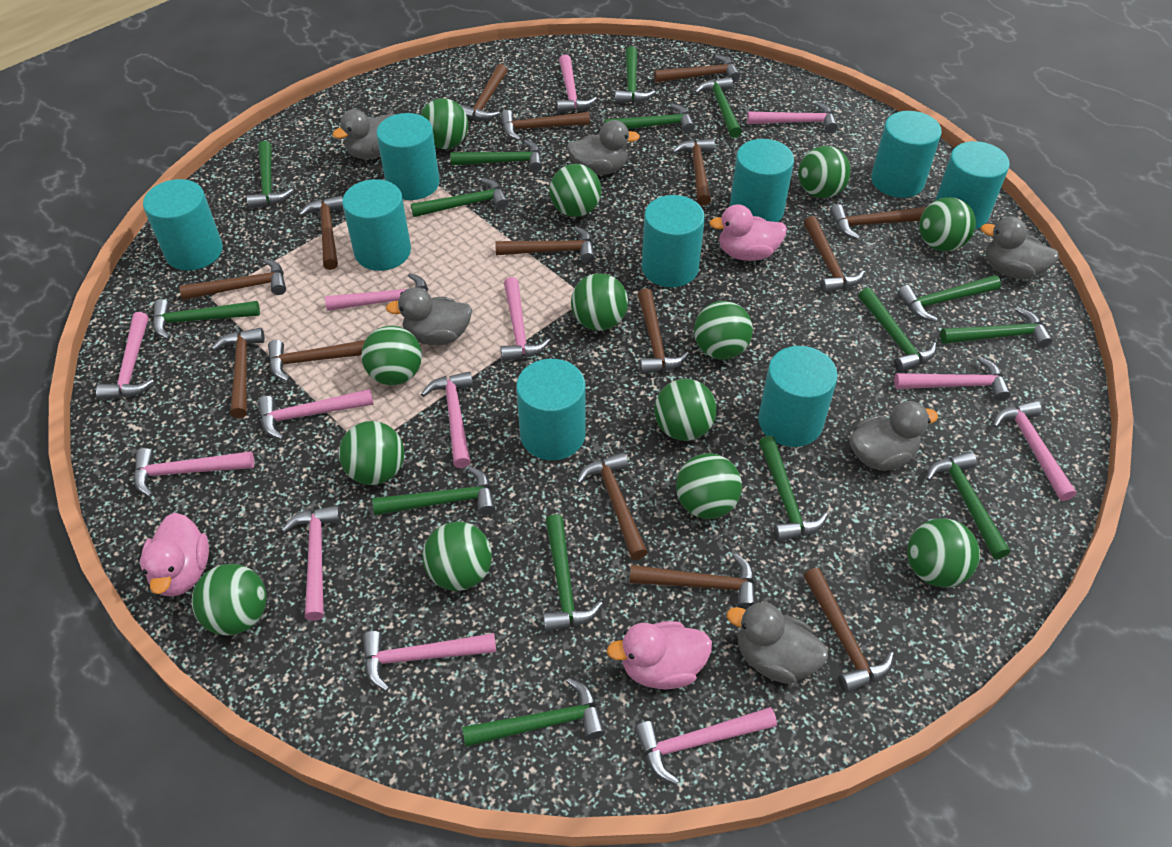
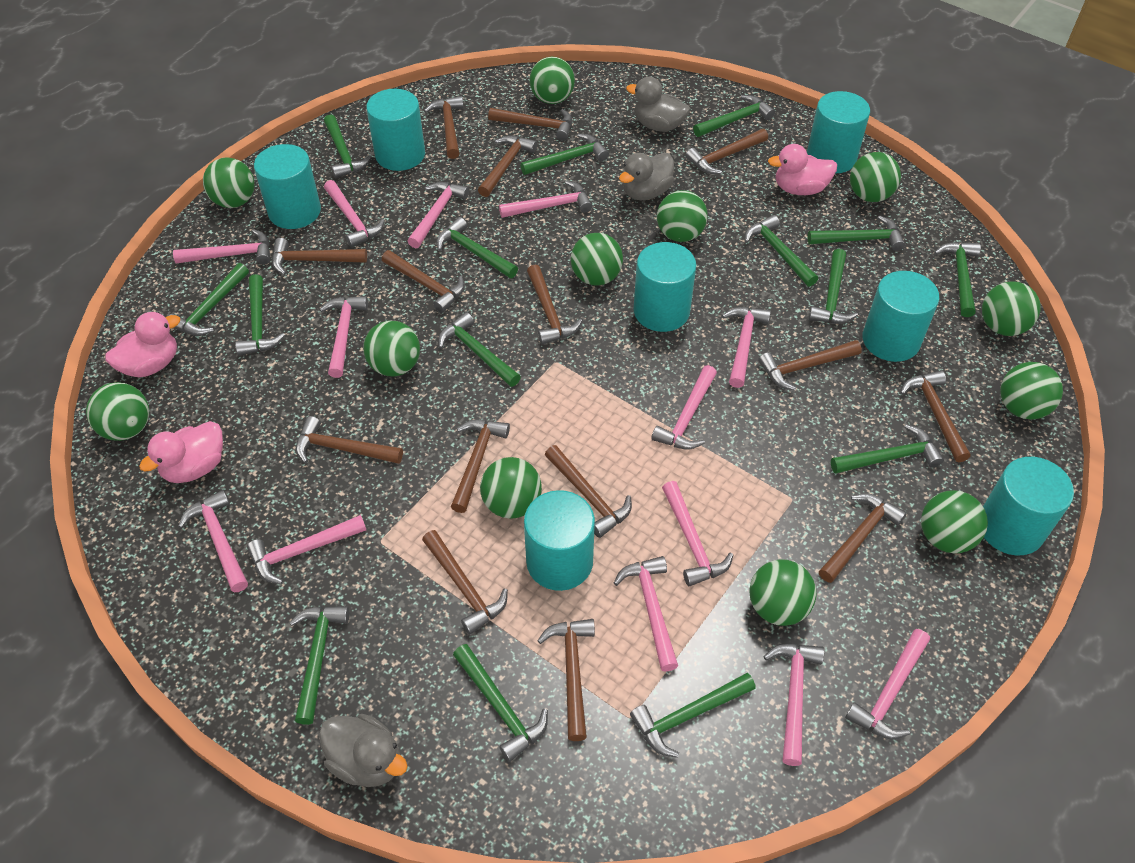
green ball: 13 -> 12
grey duck: 6 -> 3
turquoise cylinder: 9 -> 7

